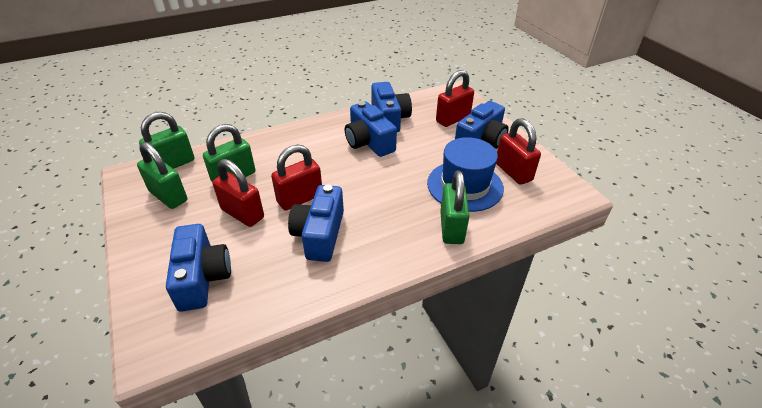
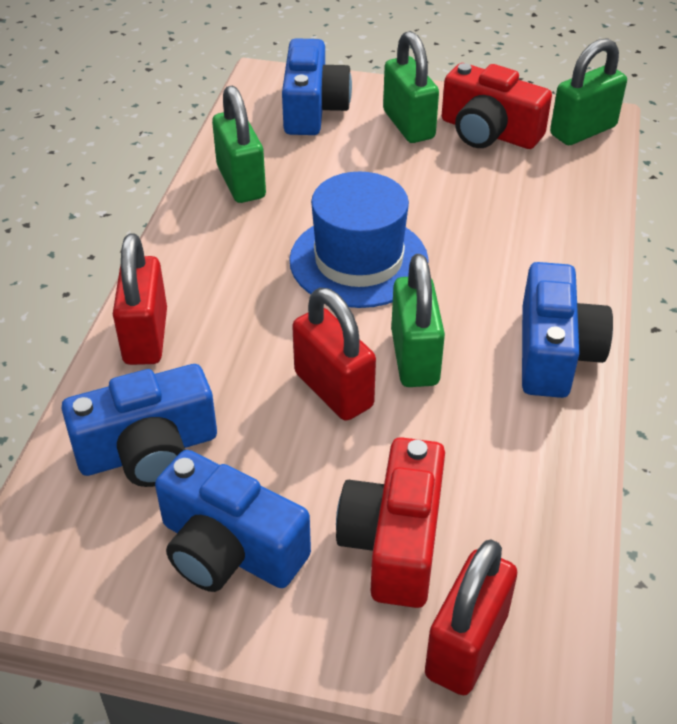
blue camera: 5 -> 4
red camera: 0 -> 2
red padlock: 4 -> 3

